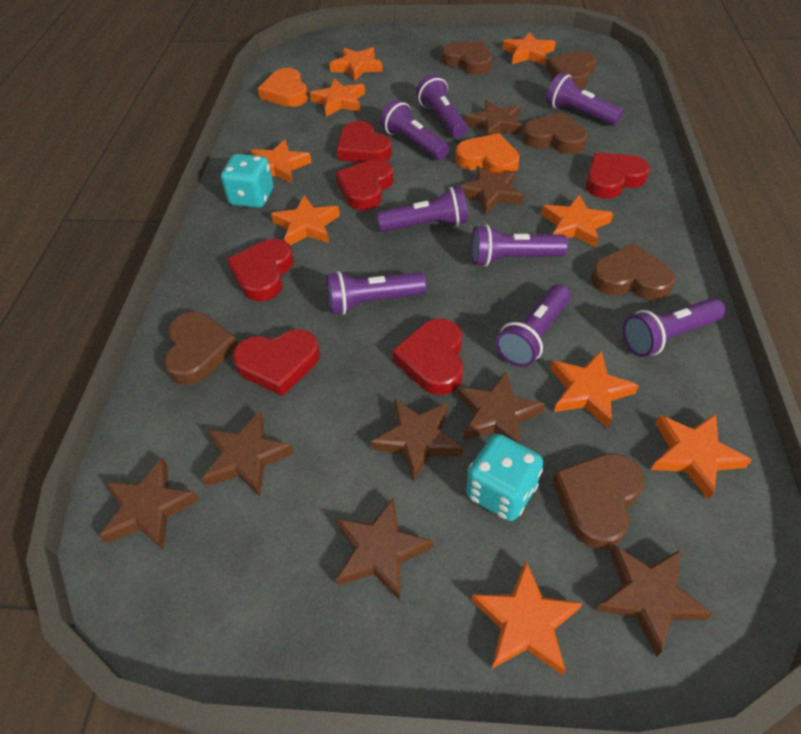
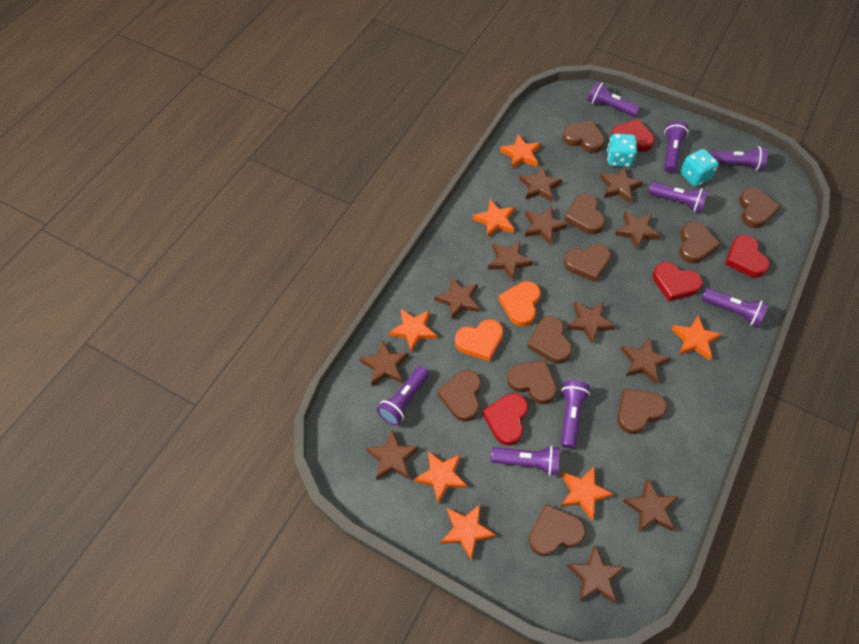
brown heart: 6 -> 10
brown star: 8 -> 12
orange star: 9 -> 7
red heart: 6 -> 4

